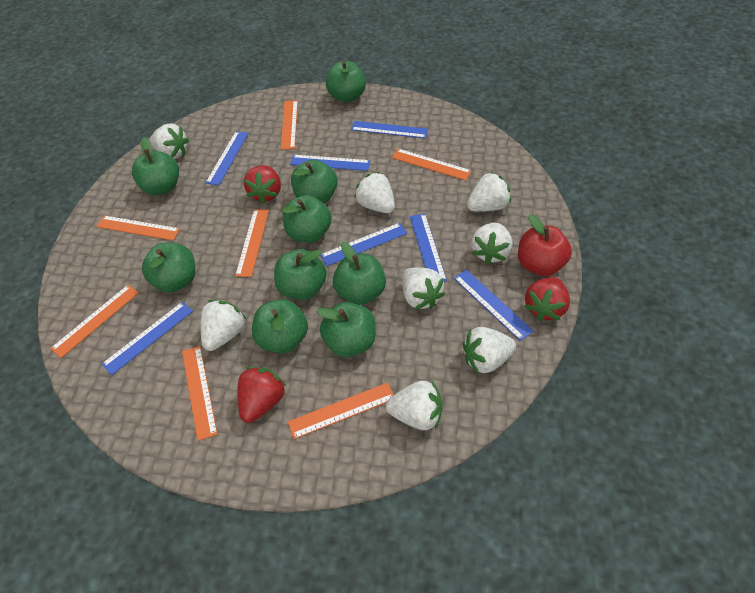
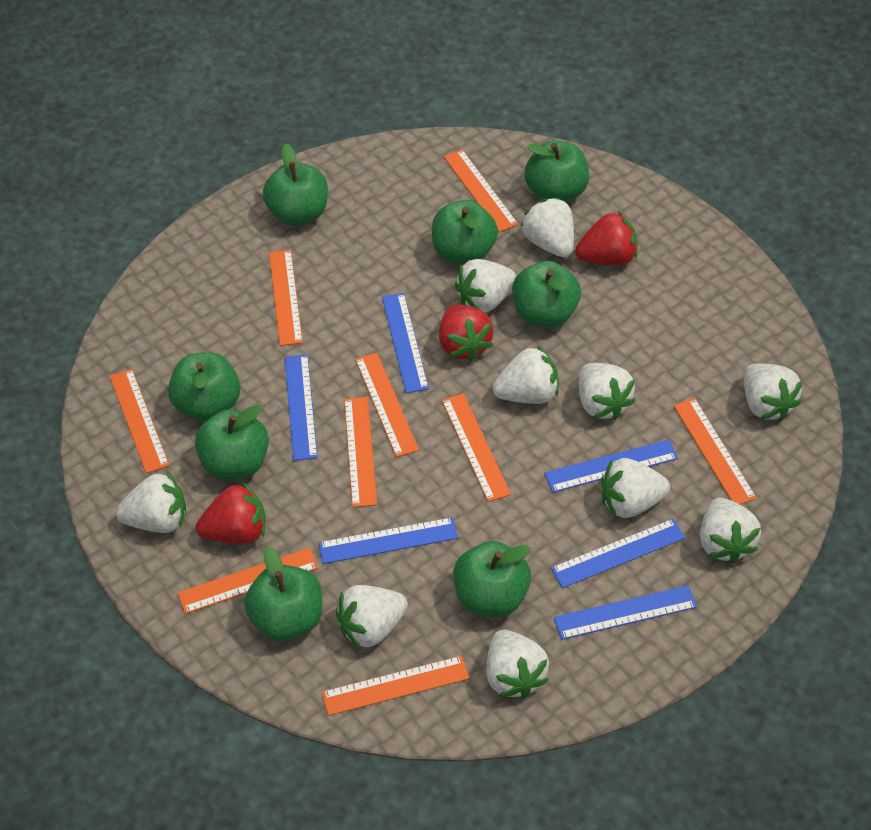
blue ruler: 7 -> 6
green apple: 9 -> 8
orange ruler: 7 -> 9
red apple: 1 -> 0
white strawberry: 8 -> 10

